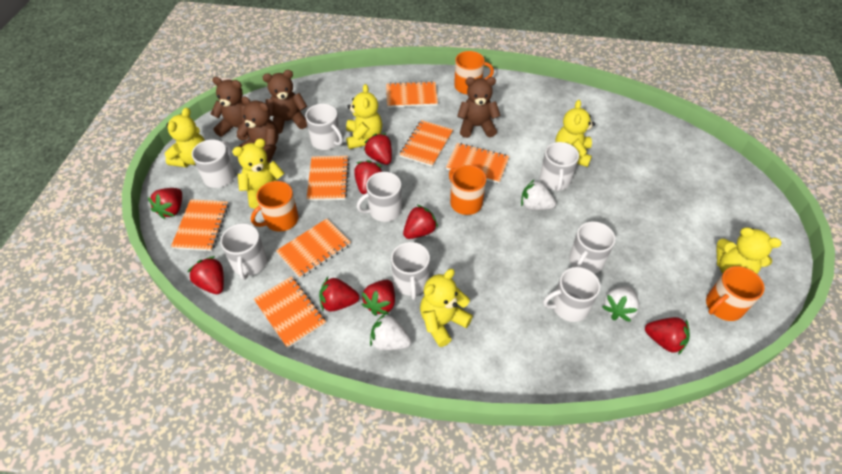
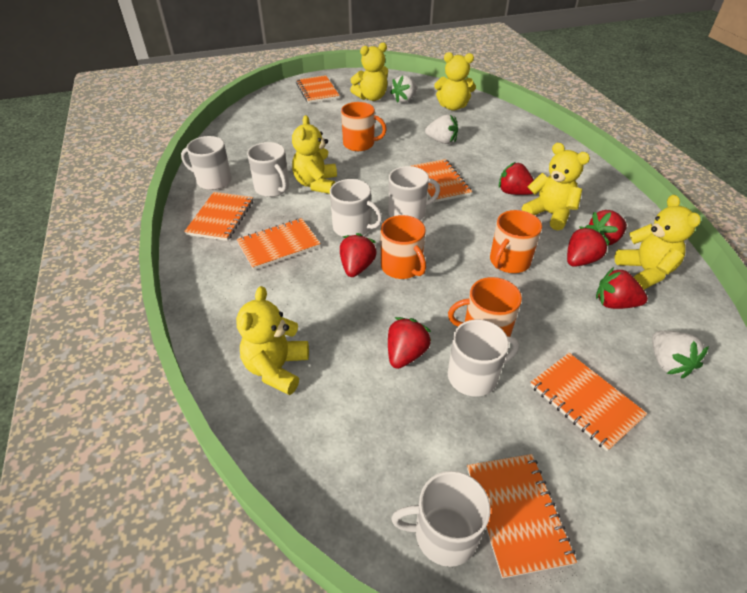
brown teddy bear: 4 -> 0
orange notebook: 7 -> 6
red strawberry: 8 -> 6
white mug: 8 -> 6

